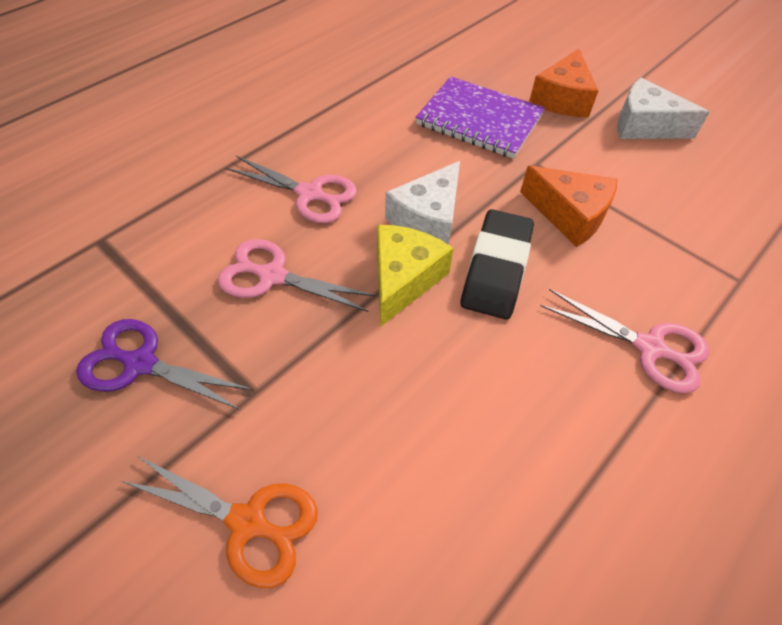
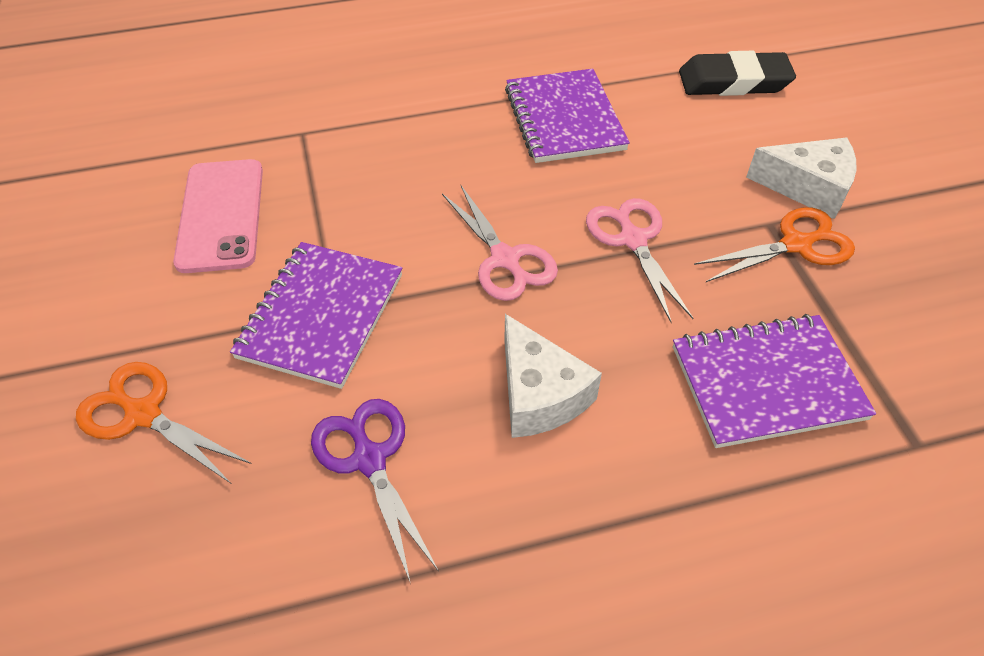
orange cheese: 2 -> 0
orange scissors: 1 -> 2
pink phone: 0 -> 1
pink scissors: 3 -> 2
purple notebook: 1 -> 3
yellow cheese: 1 -> 0

